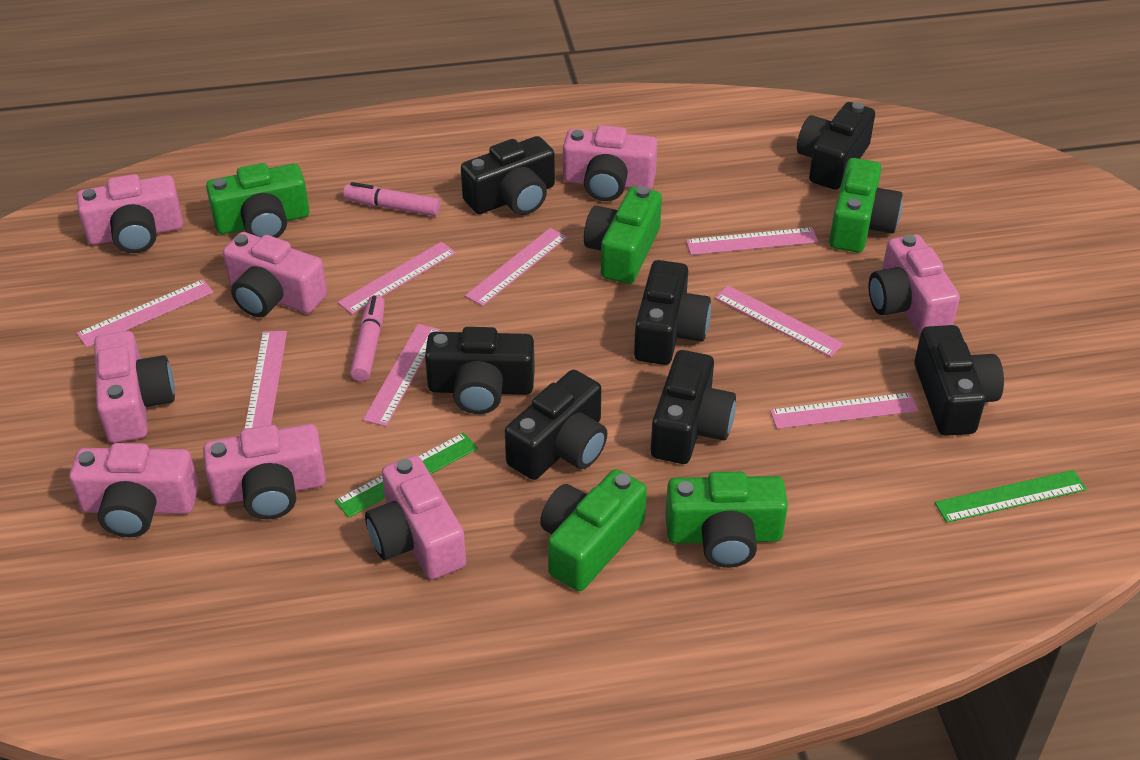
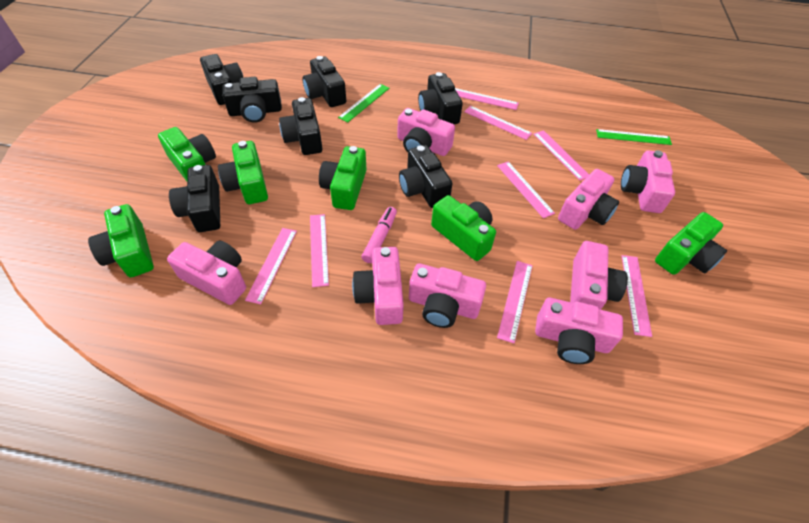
green camera: 5 -> 6
pink marker: 2 -> 1

